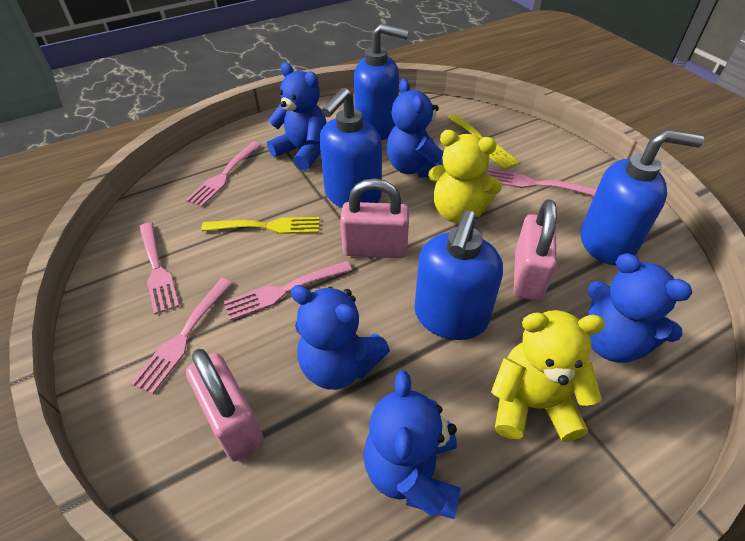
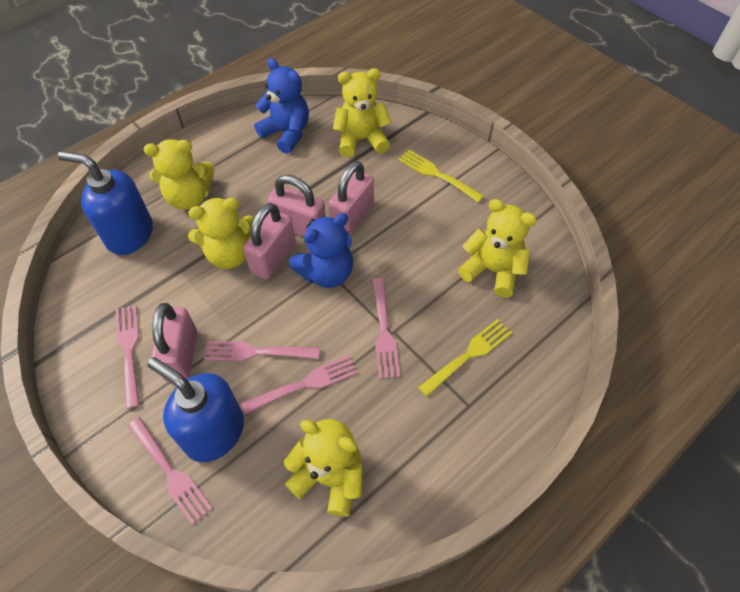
blue soap dispenser: 4 -> 2
blue teddy bear: 5 -> 2
pink padlock: 3 -> 4
yellow teddy bear: 2 -> 5

